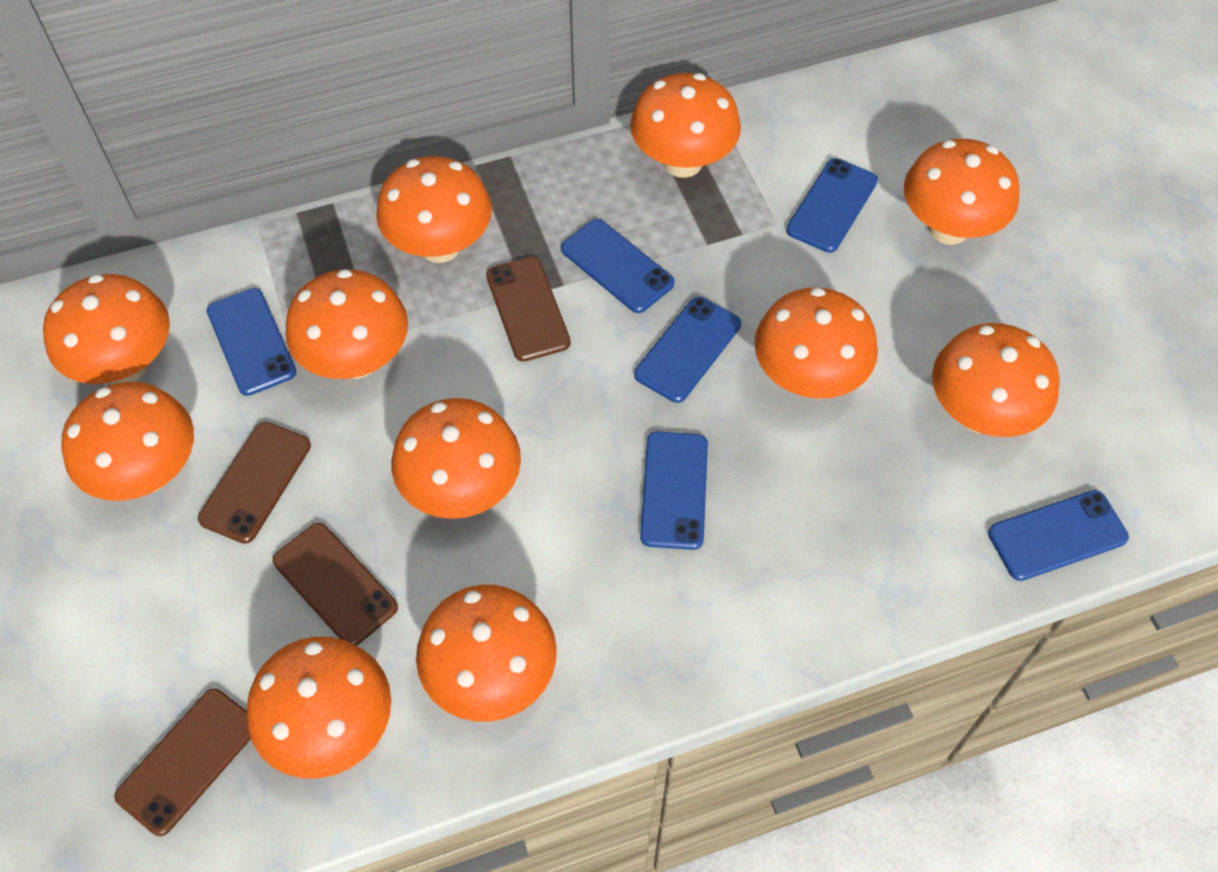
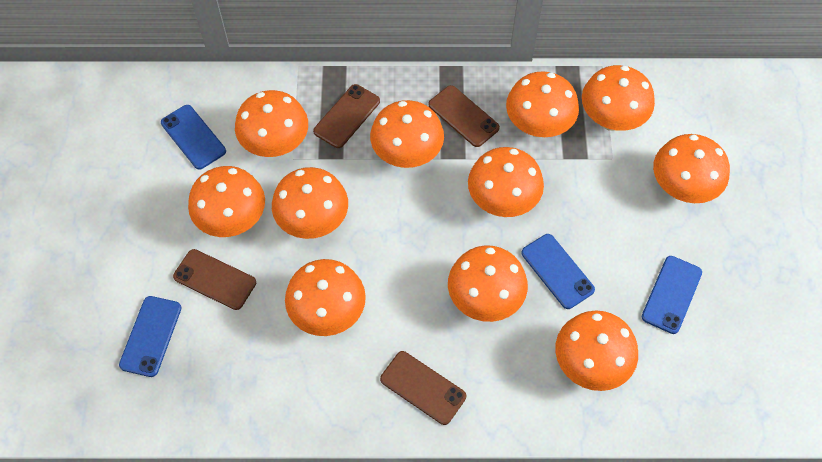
blue phone: 6 -> 4

